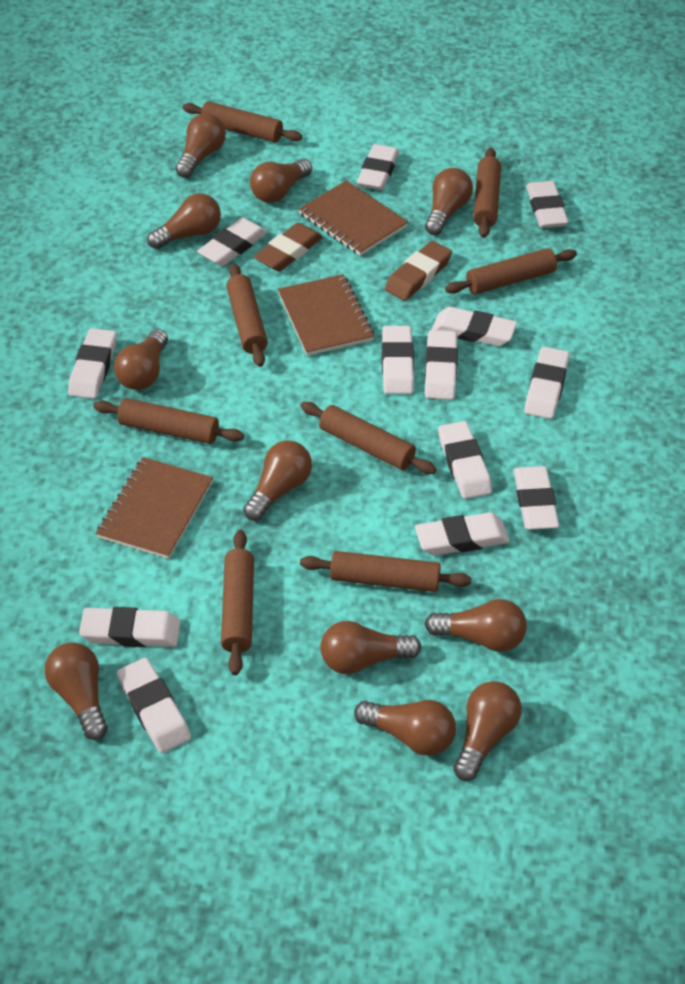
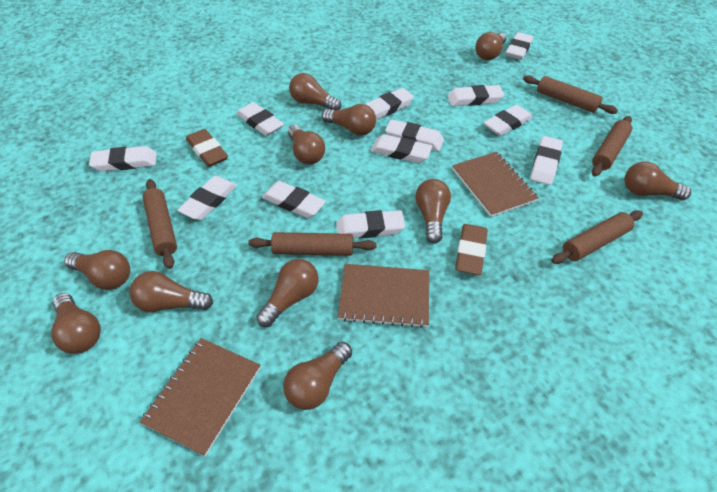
brown rolling pin: 8 -> 5
white eraser: 13 -> 12

